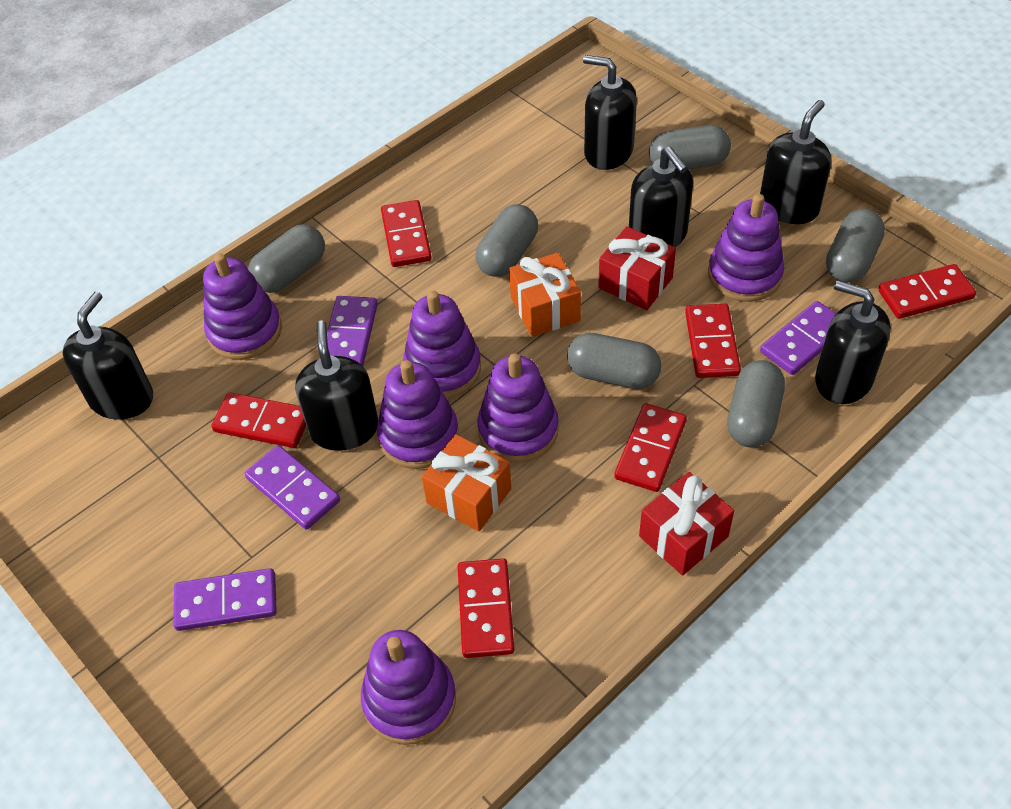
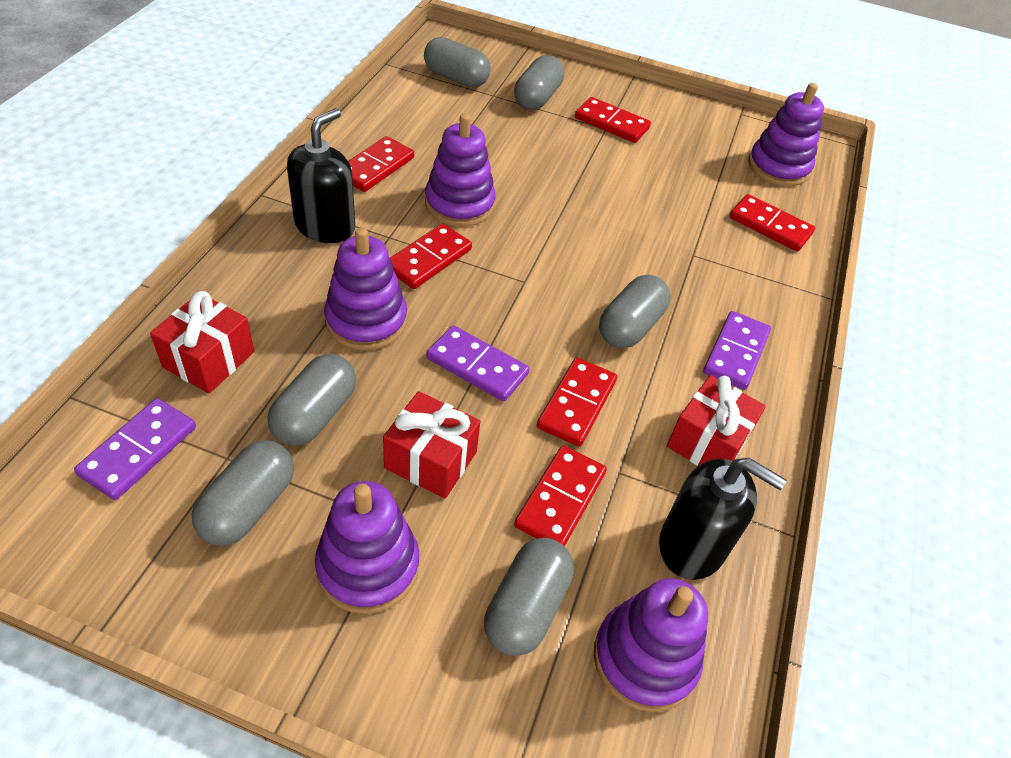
black soap dispenser: 6 -> 2
orange gift: 2 -> 0
purple domino: 4 -> 3
purple stacking toy: 6 -> 5
red gift: 2 -> 3

